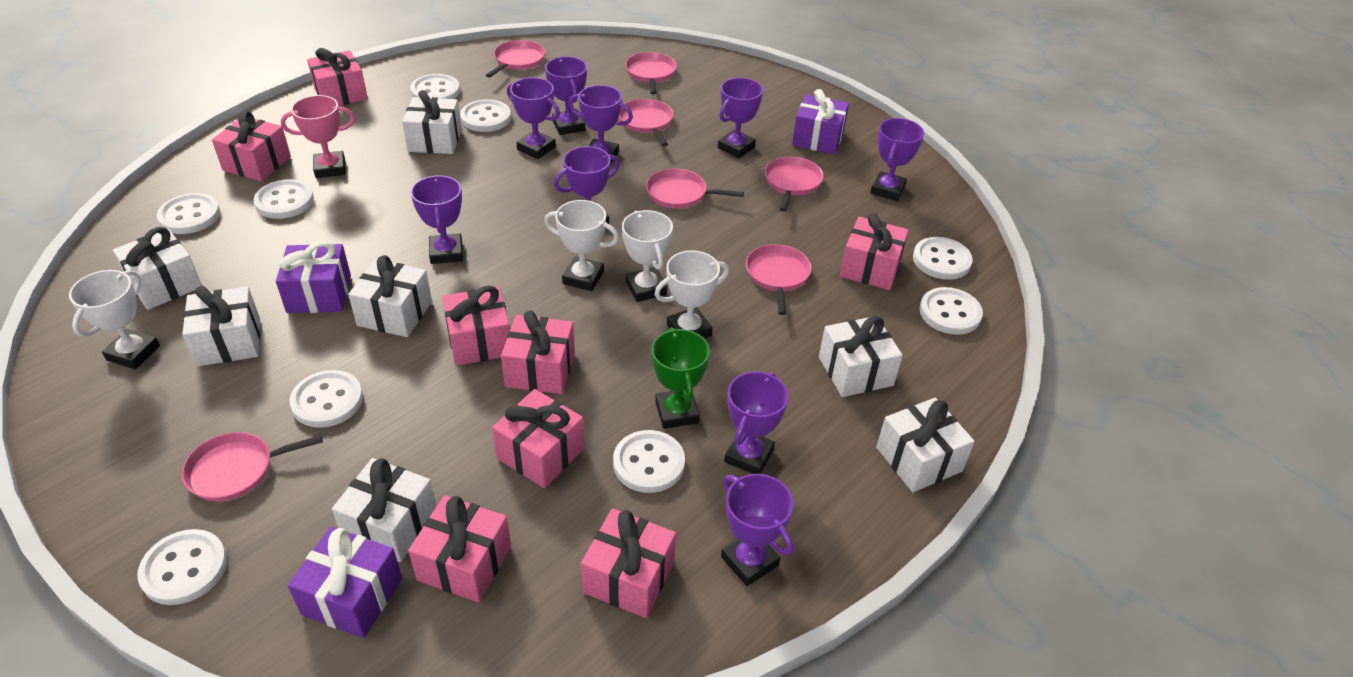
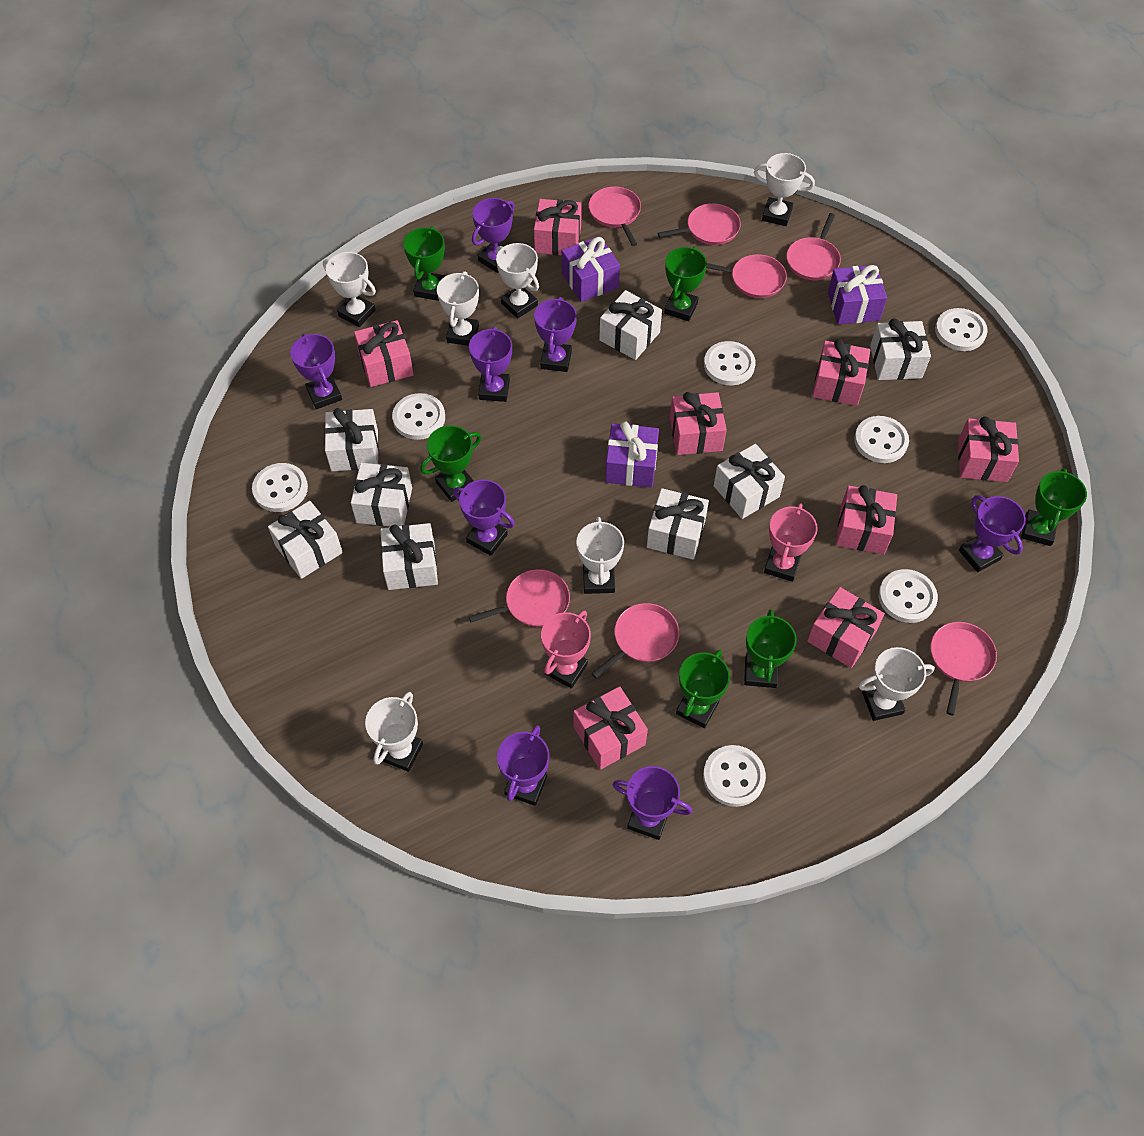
green trophy: 1 -> 6
pink trophy: 1 -> 2
purple trophy: 9 -> 8
white button: 9 -> 7
white gift: 7 -> 8
white trophy: 4 -> 7

